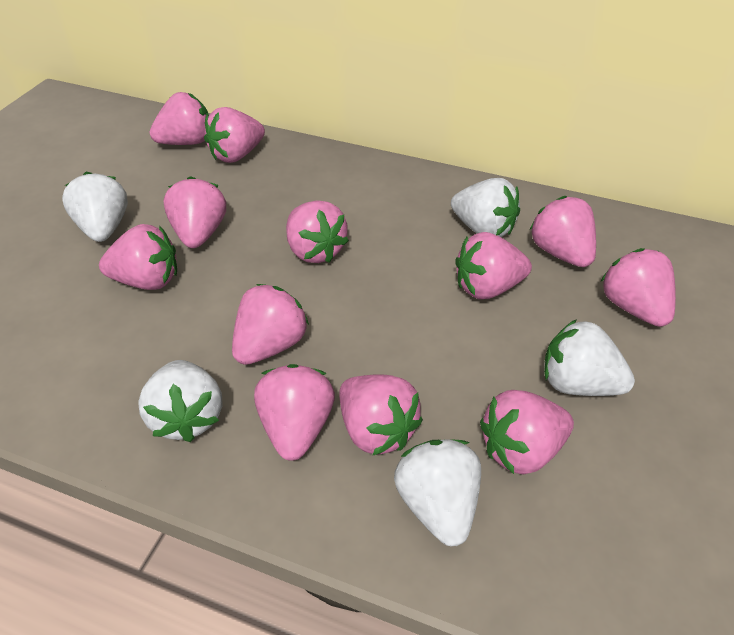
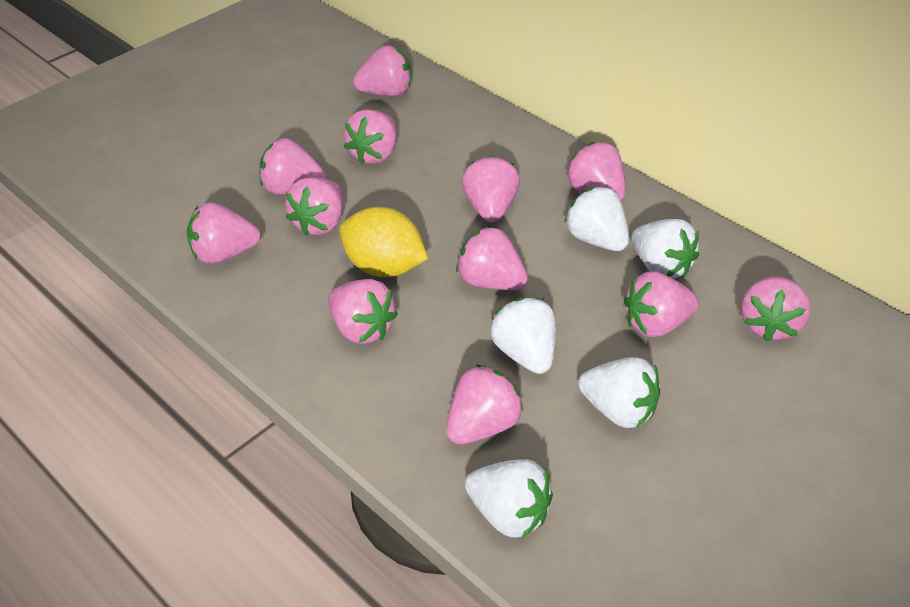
yellow lemon: 0 -> 1

